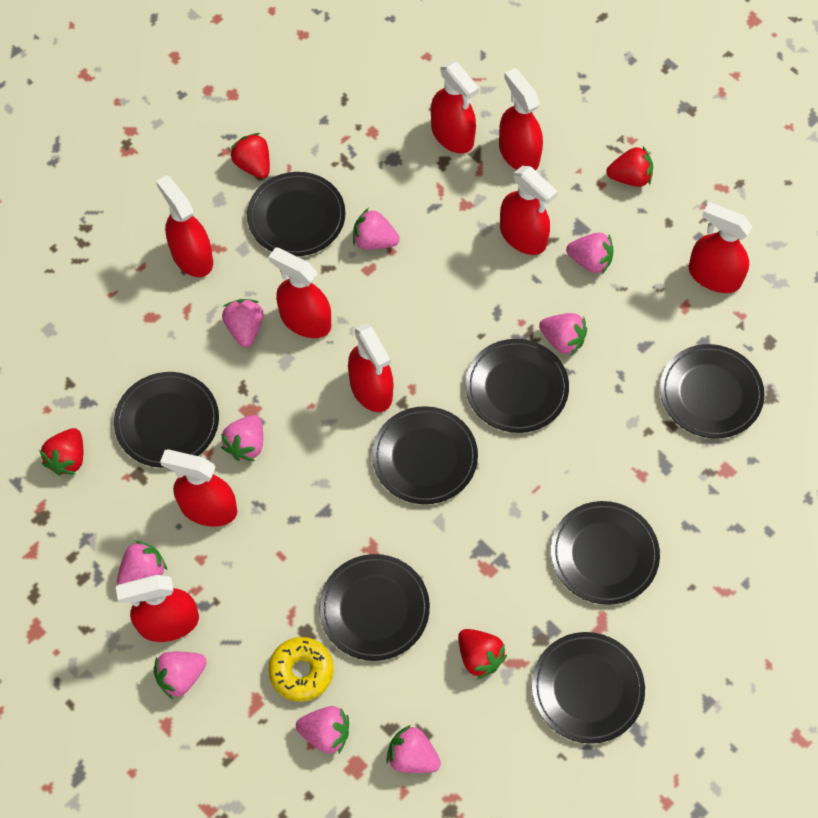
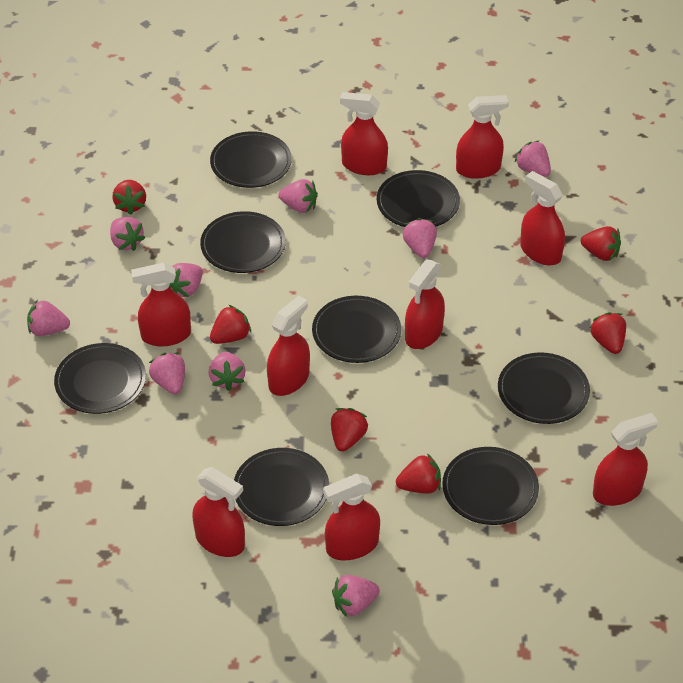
red strawberry: 4 -> 6
yellow donut: 1 -> 0

